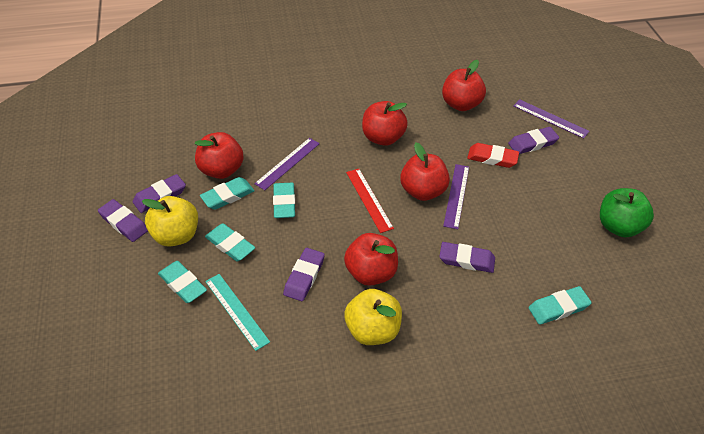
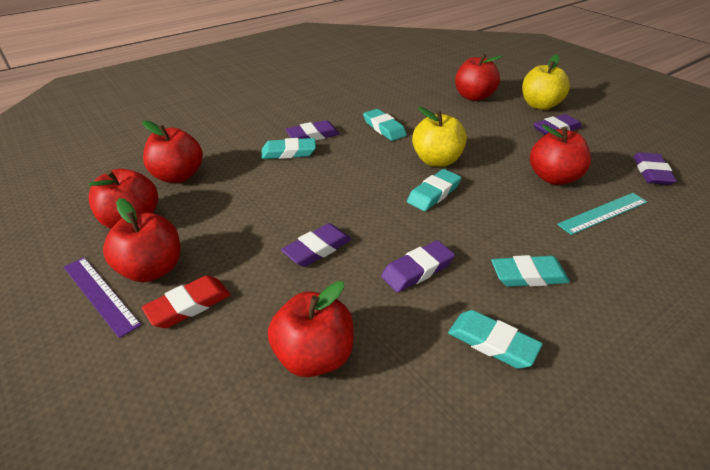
green apple: 1 -> 0
purple ruler: 3 -> 1
red apple: 5 -> 6
red ruler: 1 -> 0

